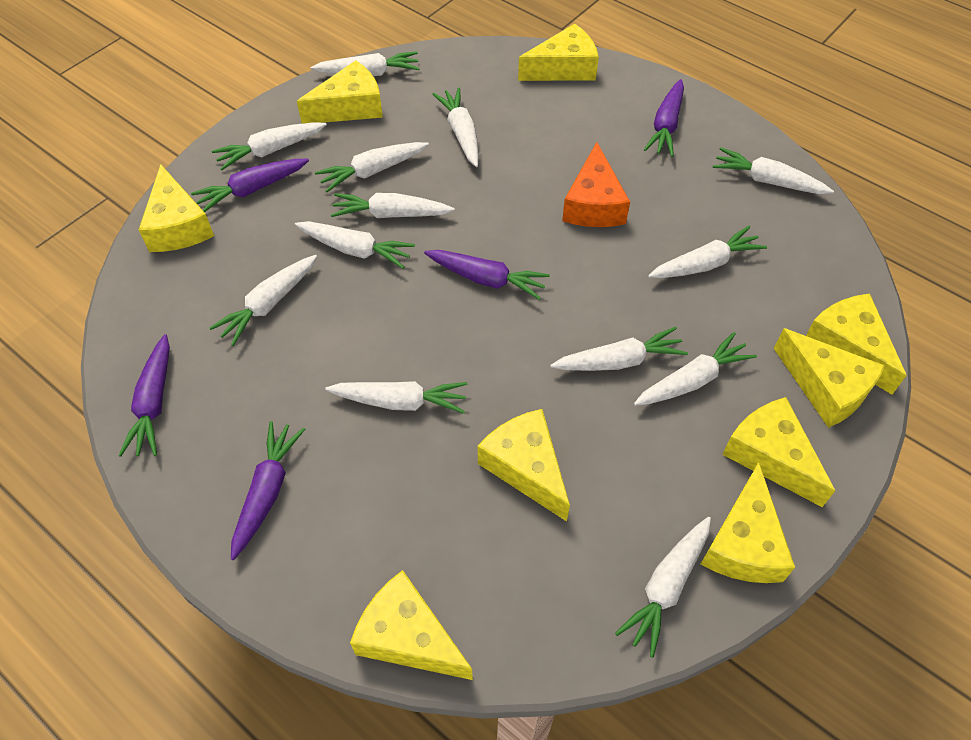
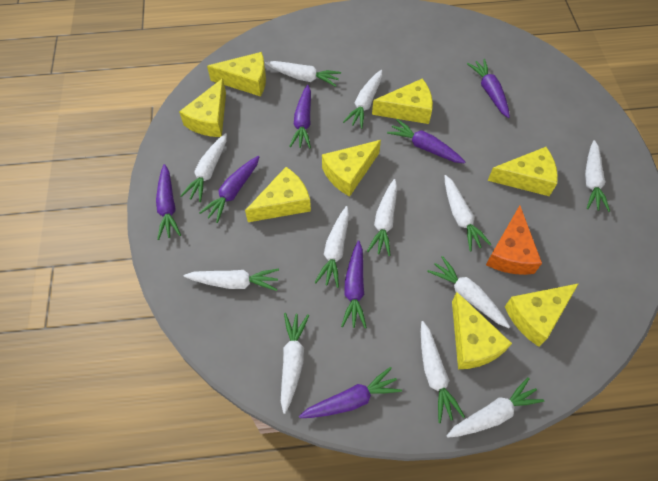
purple carrot: 5 -> 7
white carrot: 13 -> 12
yellow cheese: 9 -> 8

